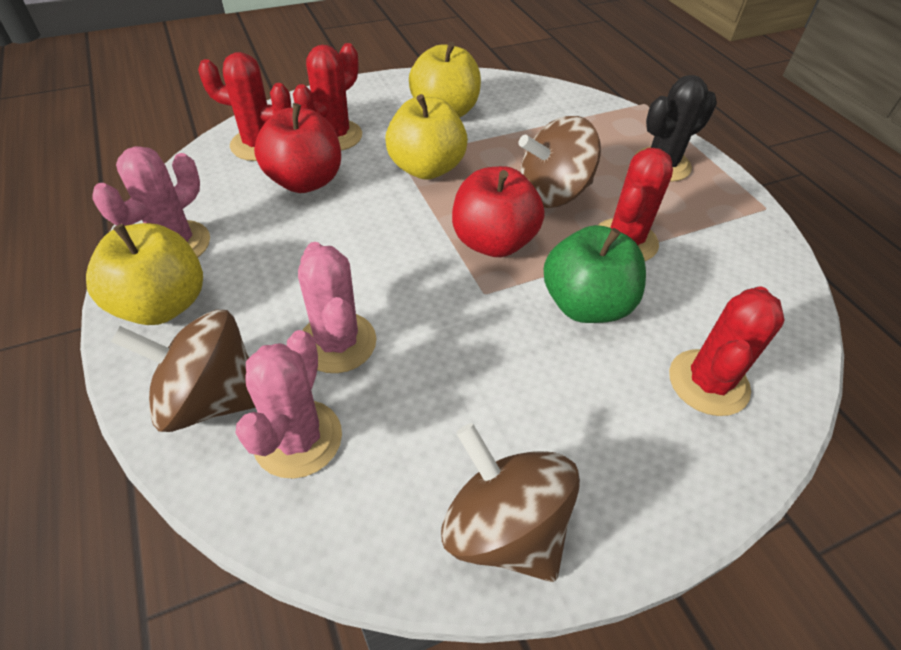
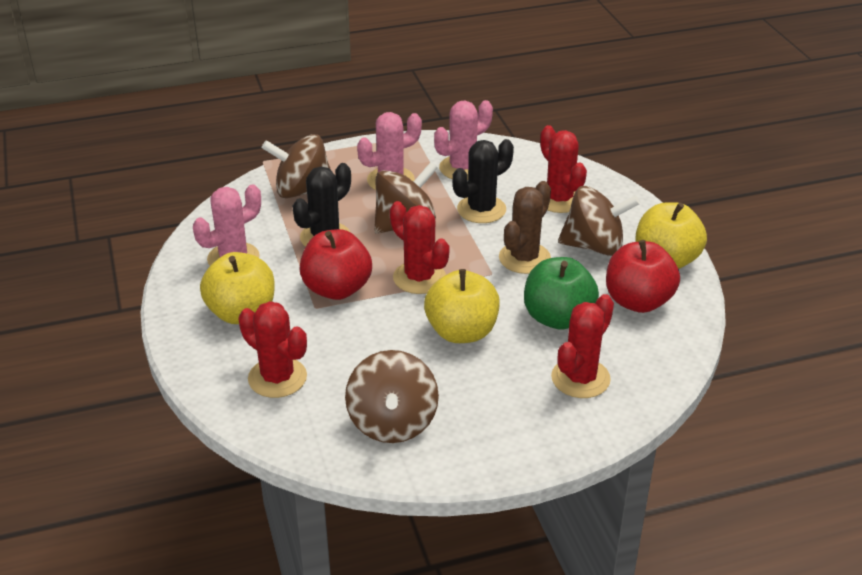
black cactus: 1 -> 2
brown cactus: 0 -> 1
brown spinning top: 3 -> 4

